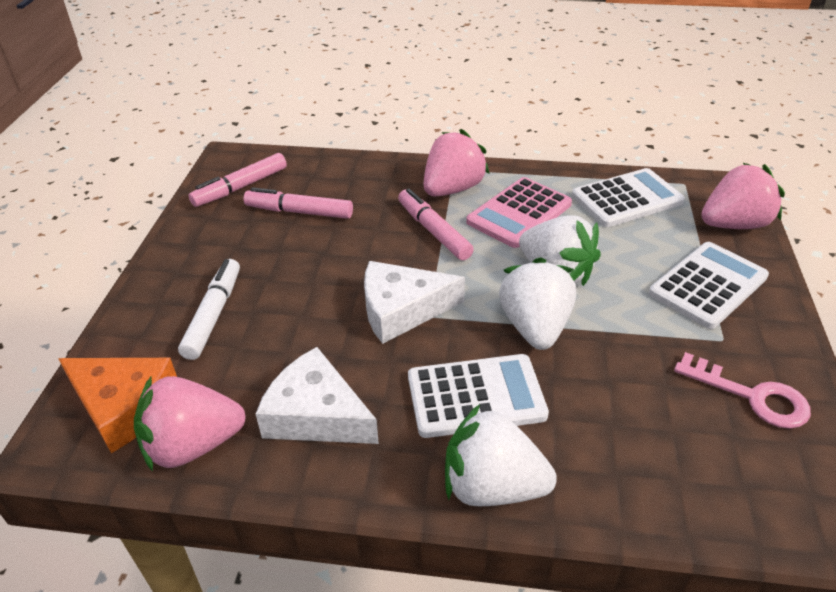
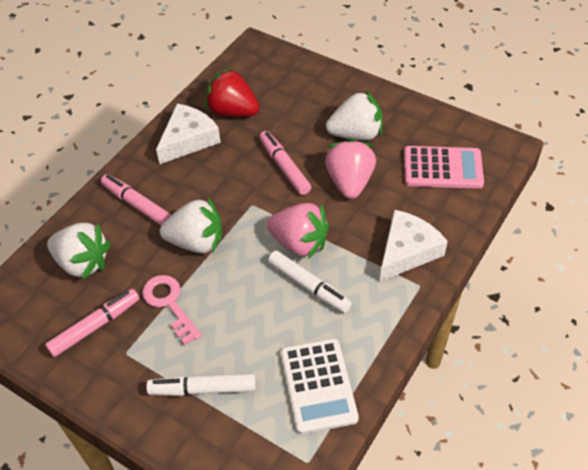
orange cheese: 1 -> 0
pink strawberry: 3 -> 2
red strawberry: 0 -> 1
white calculator: 3 -> 1
white marker: 1 -> 2

